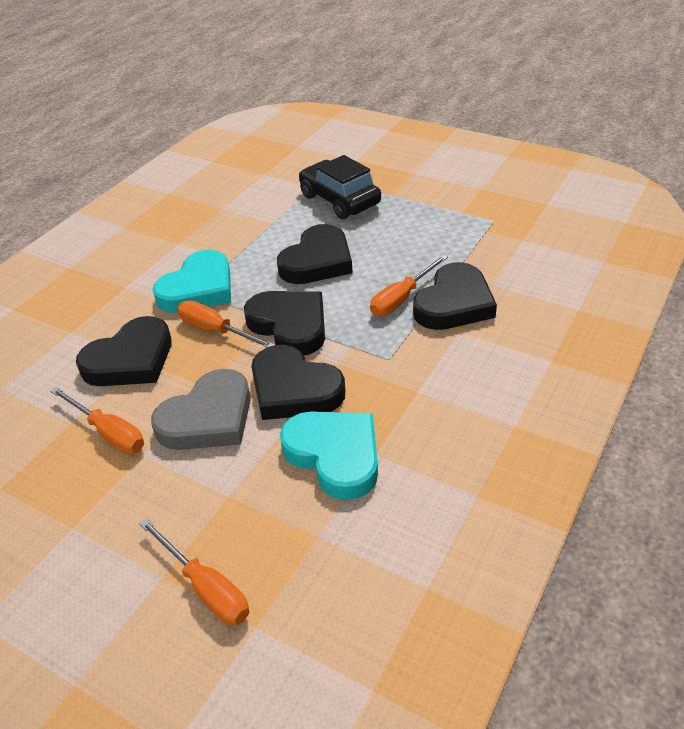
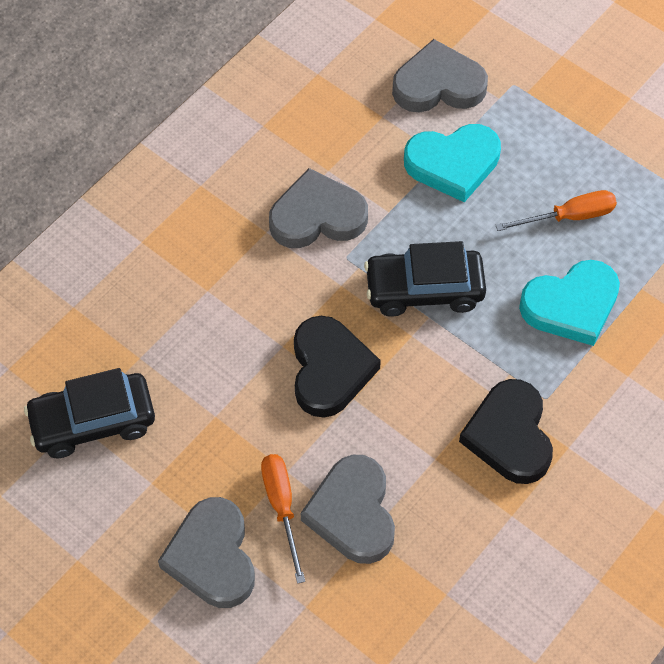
black car: 1 -> 2
black heart: 5 -> 2
grey heart: 1 -> 4
orange screwdriver: 4 -> 2

